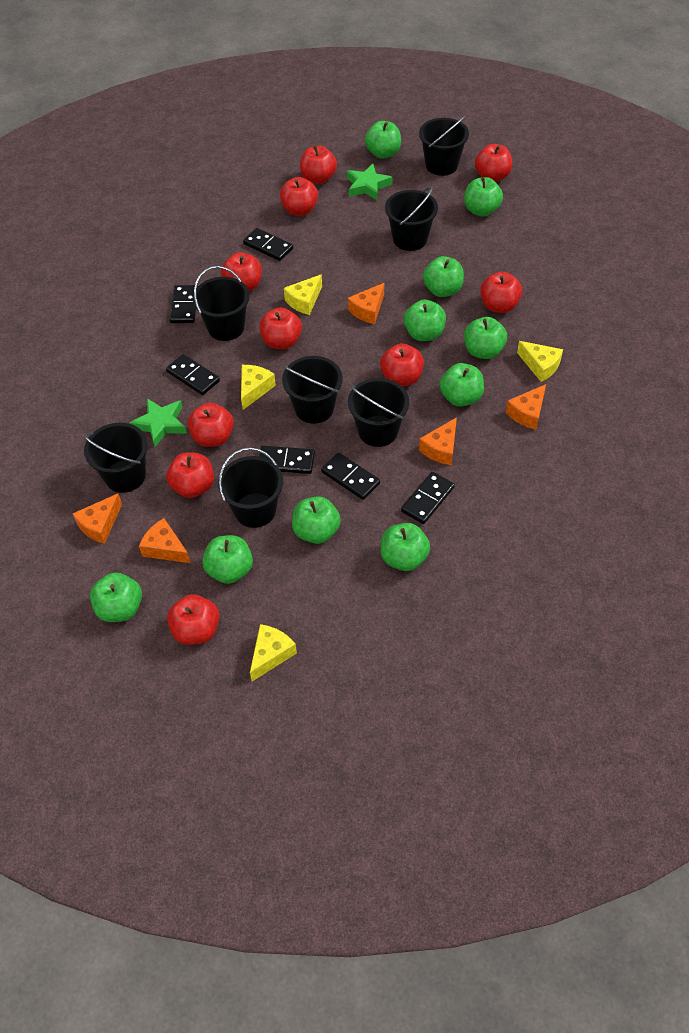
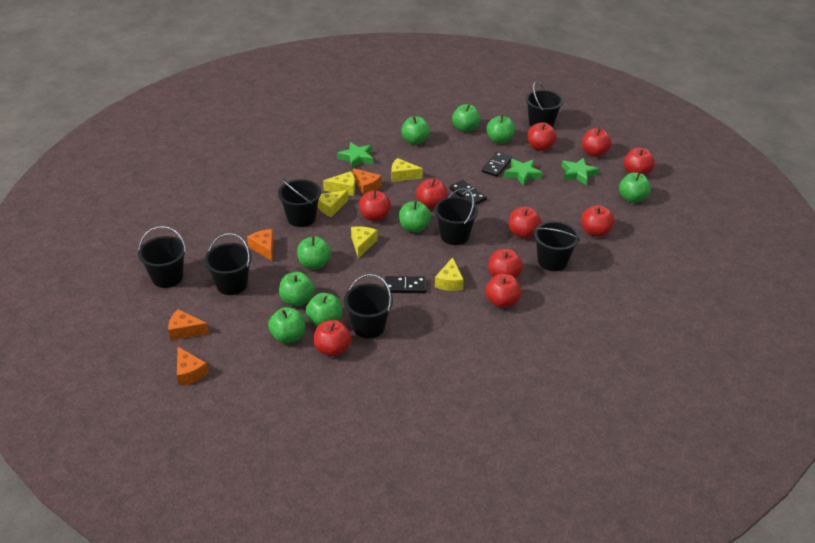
black domino: 6 -> 3
green apple: 10 -> 9
green star: 2 -> 3
orange cheese: 5 -> 4
yellow cheese: 4 -> 5

